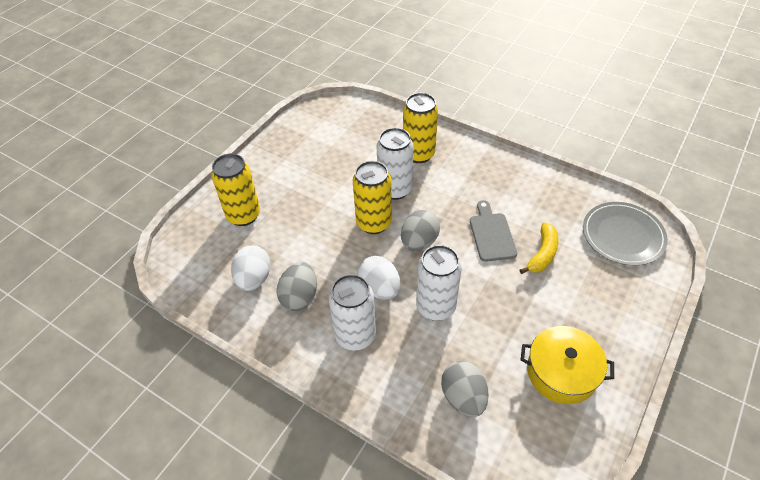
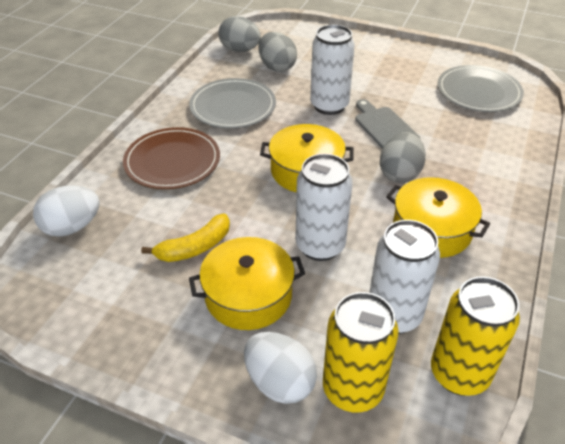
brown plate: 0 -> 1
grey plate: 1 -> 2
yellow can: 3 -> 2
yellow pot: 1 -> 3

